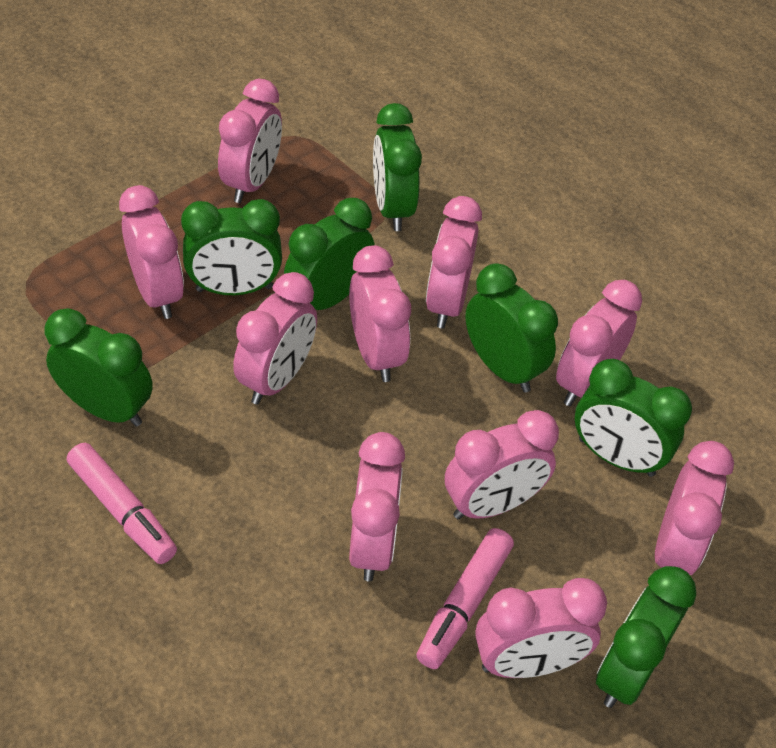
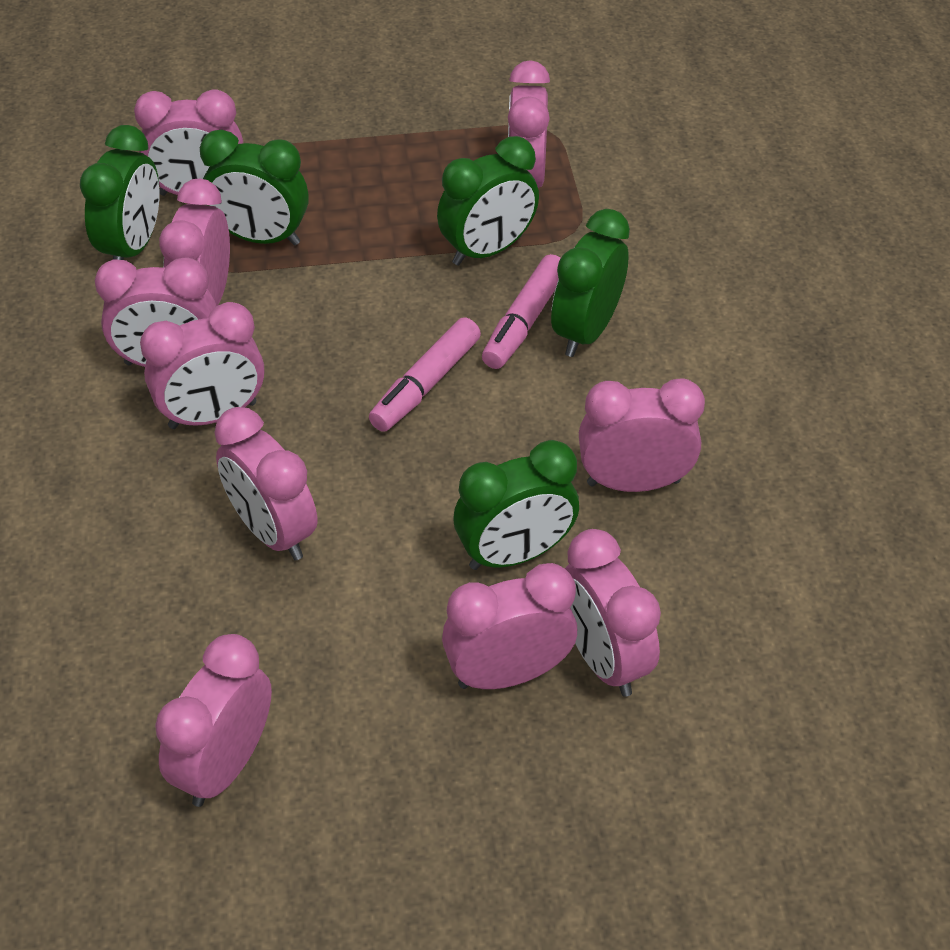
green clock: 7 -> 5

